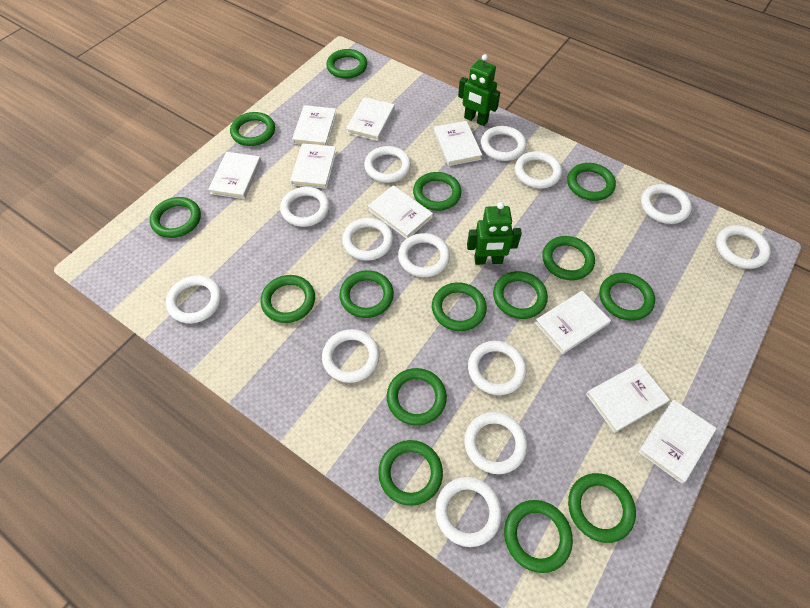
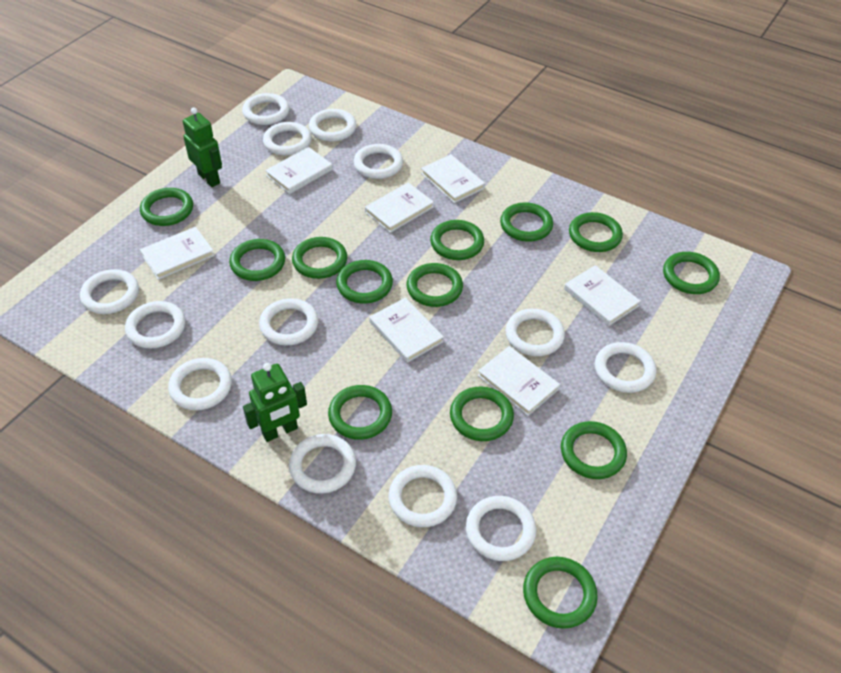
green ring: 15 -> 13
white book: 9 -> 7

